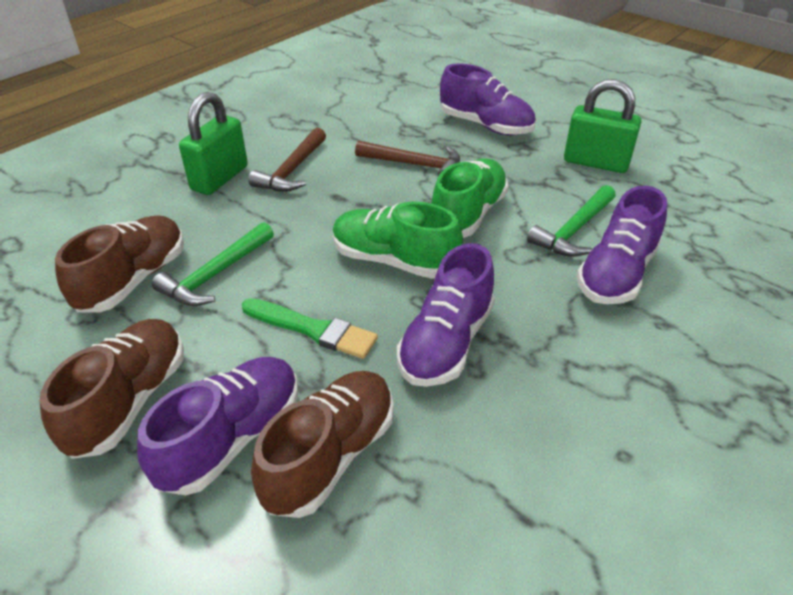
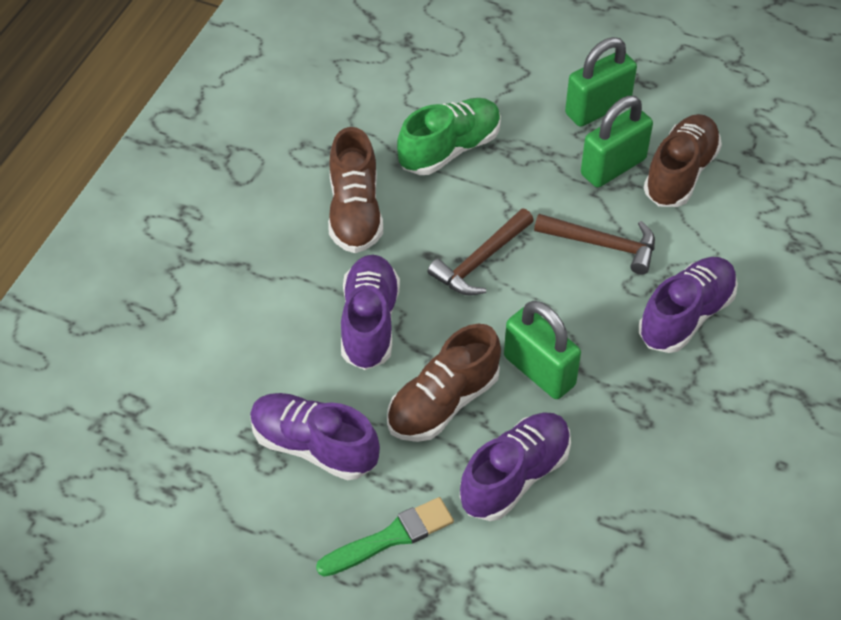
green hammer: 2 -> 0
green padlock: 2 -> 3
green shoe: 2 -> 1

